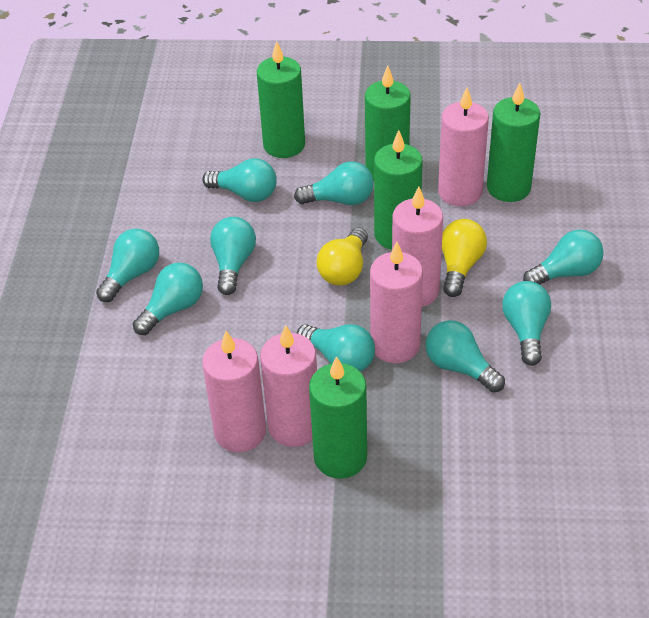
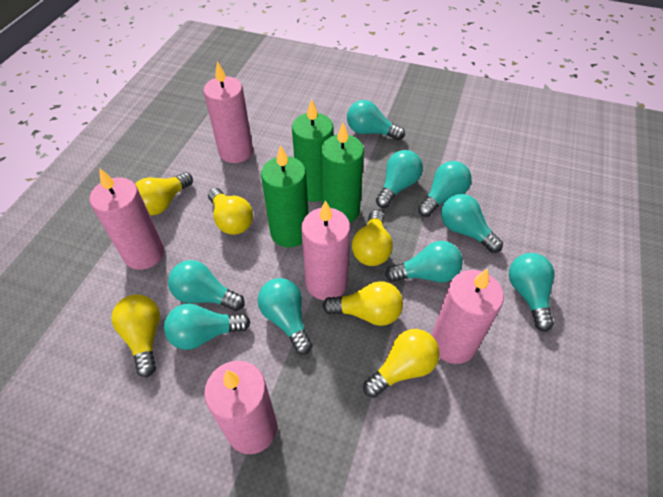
green candle: 5 -> 3
yellow light bulb: 2 -> 6

